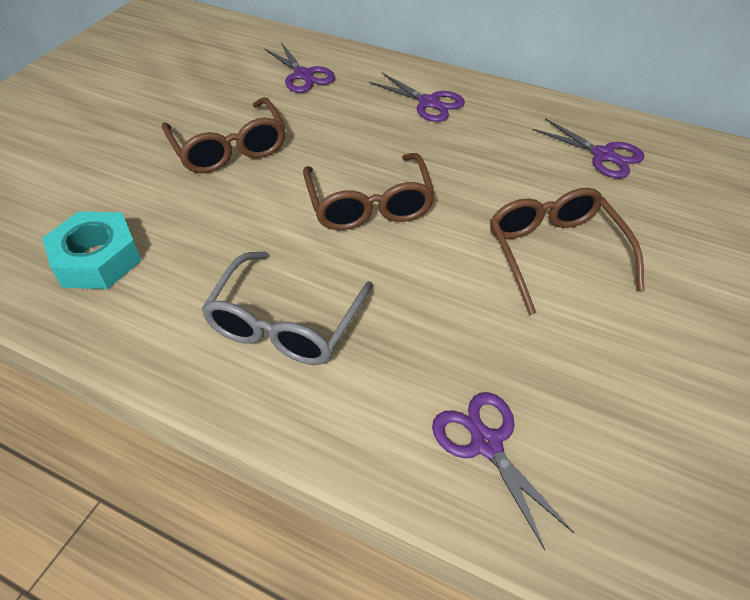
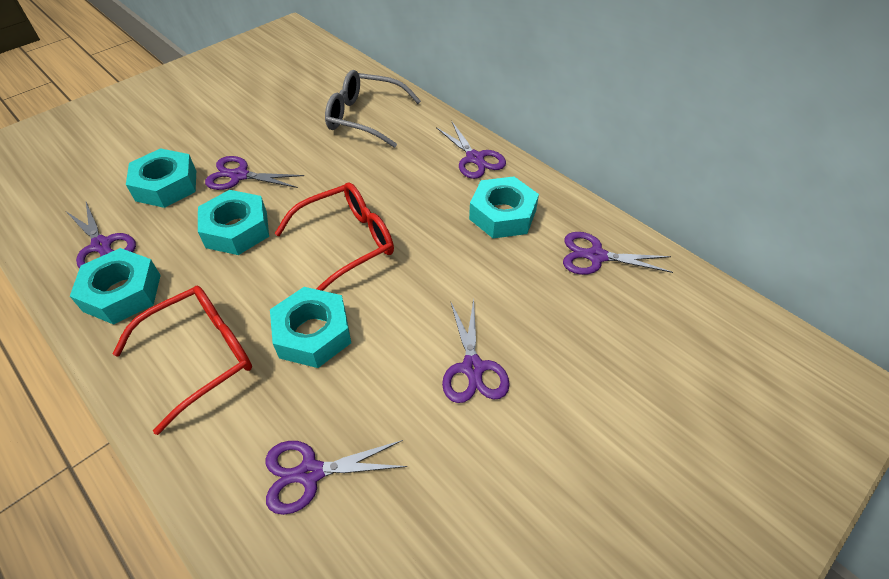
brown glasses: 3 -> 0
purple scissors: 4 -> 6
red glasses: 0 -> 2
turquoise nut: 1 -> 5

